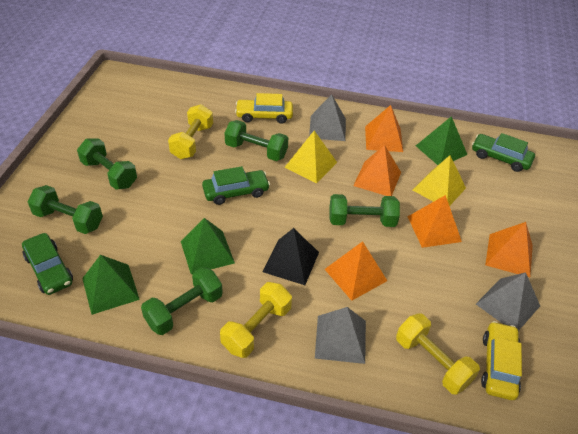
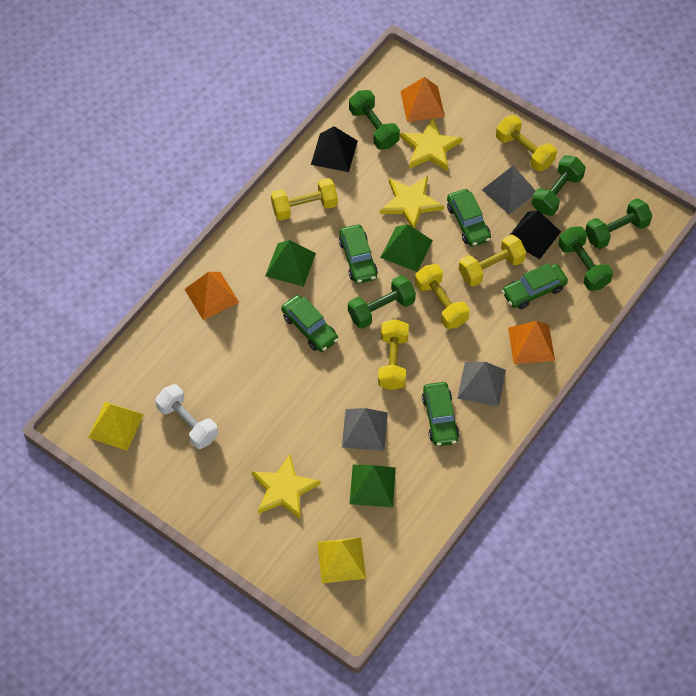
black pyramid: 1 -> 2
green car: 3 -> 5
orange pyramid: 5 -> 3
white dumbbell: 0 -> 1
yellow car: 2 -> 0
yellow dumbbell: 3 -> 5
yellow star: 0 -> 3

